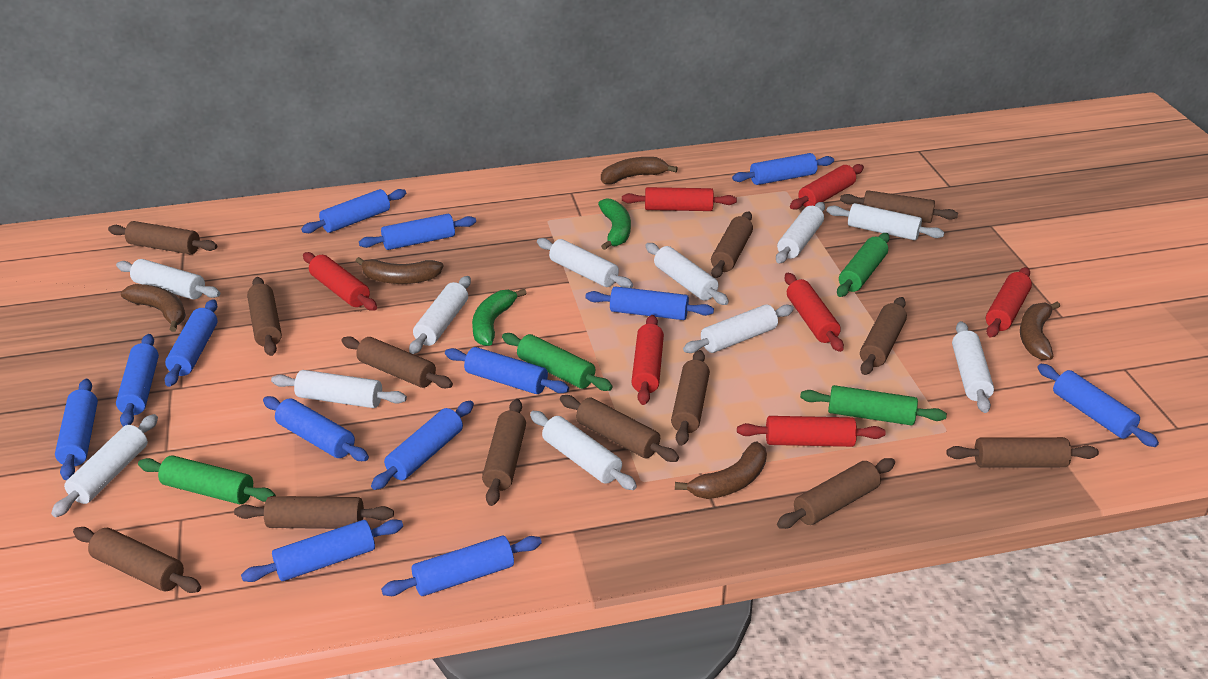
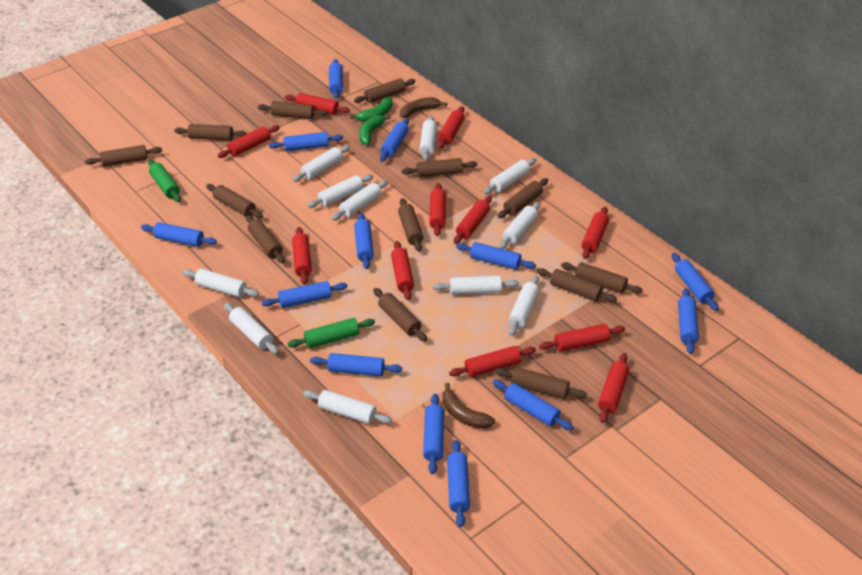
brown banana: 5 -> 2
green rolling pin: 4 -> 2
red rolling pin: 7 -> 11

